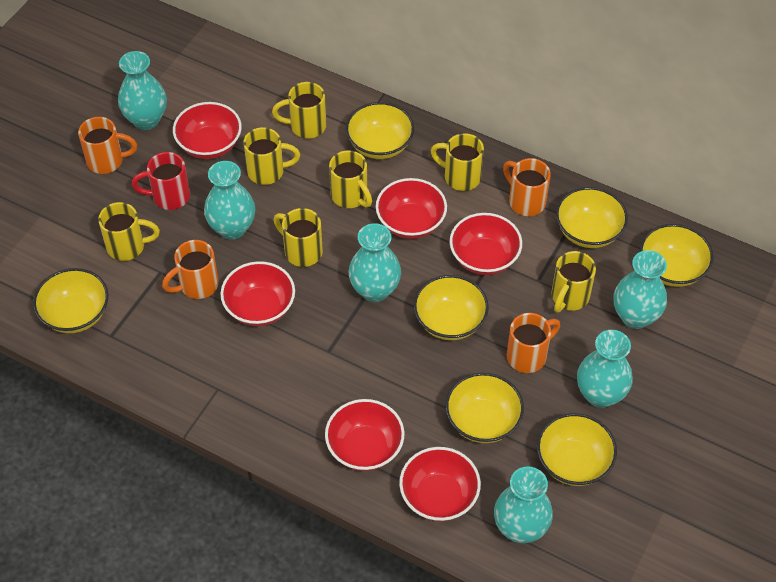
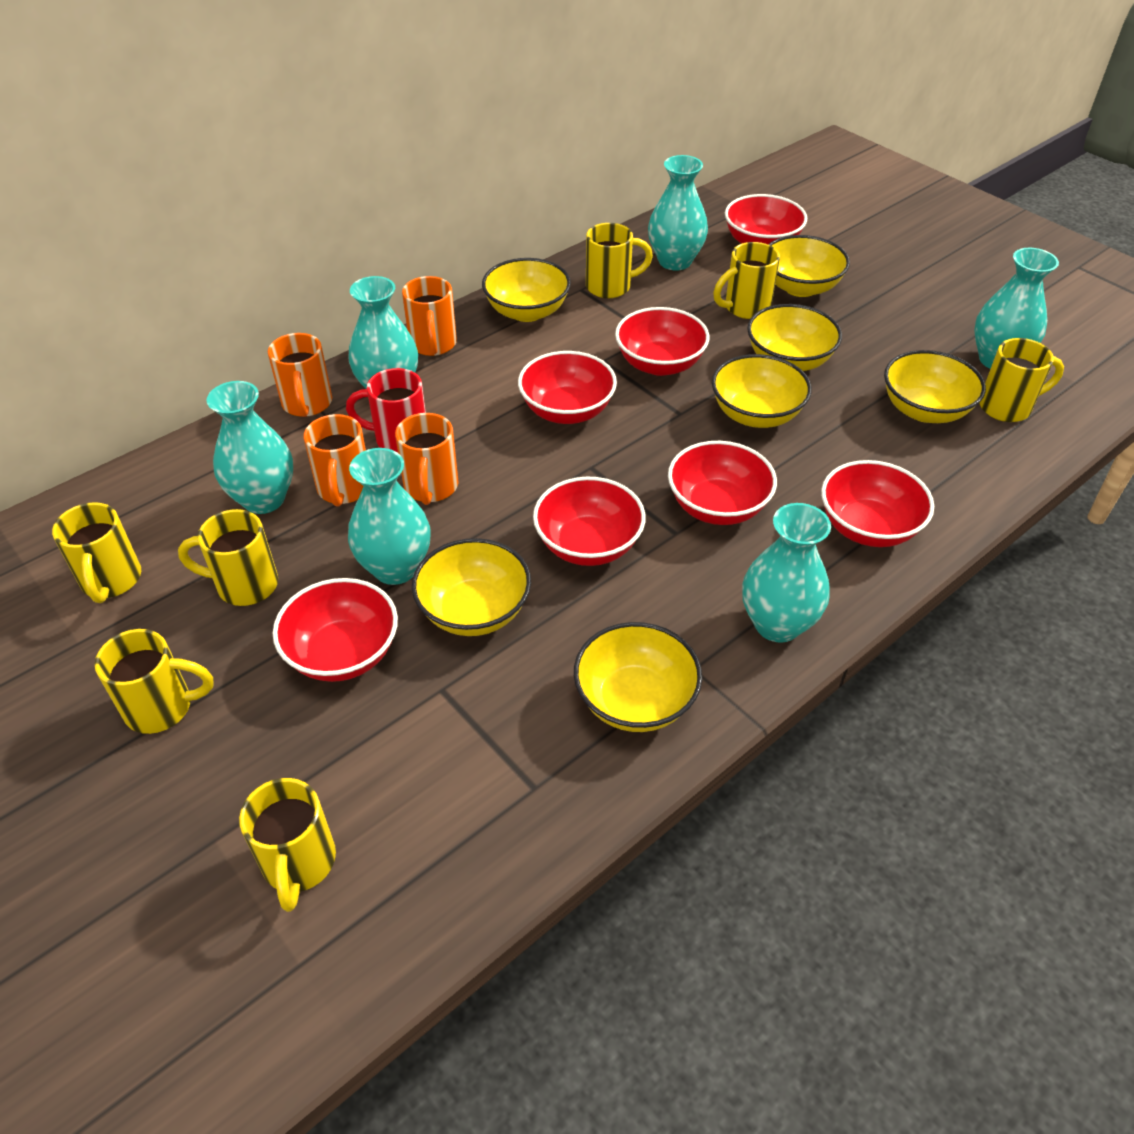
red bowl: 6 -> 7

